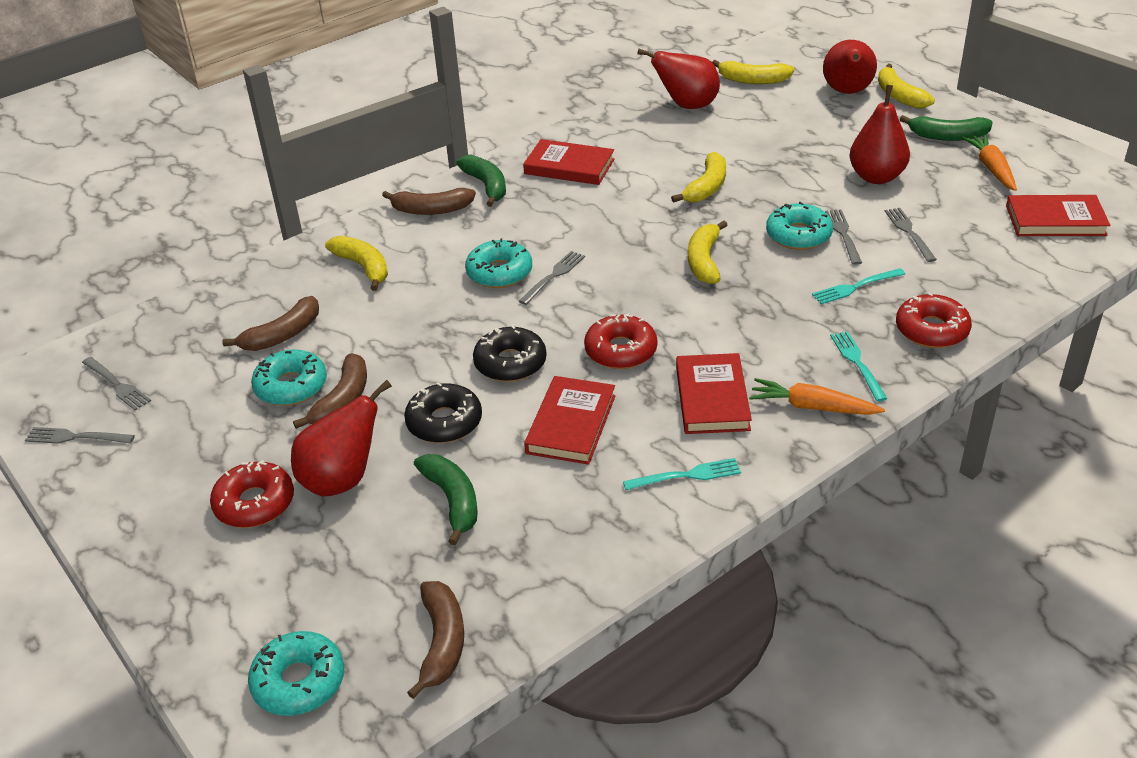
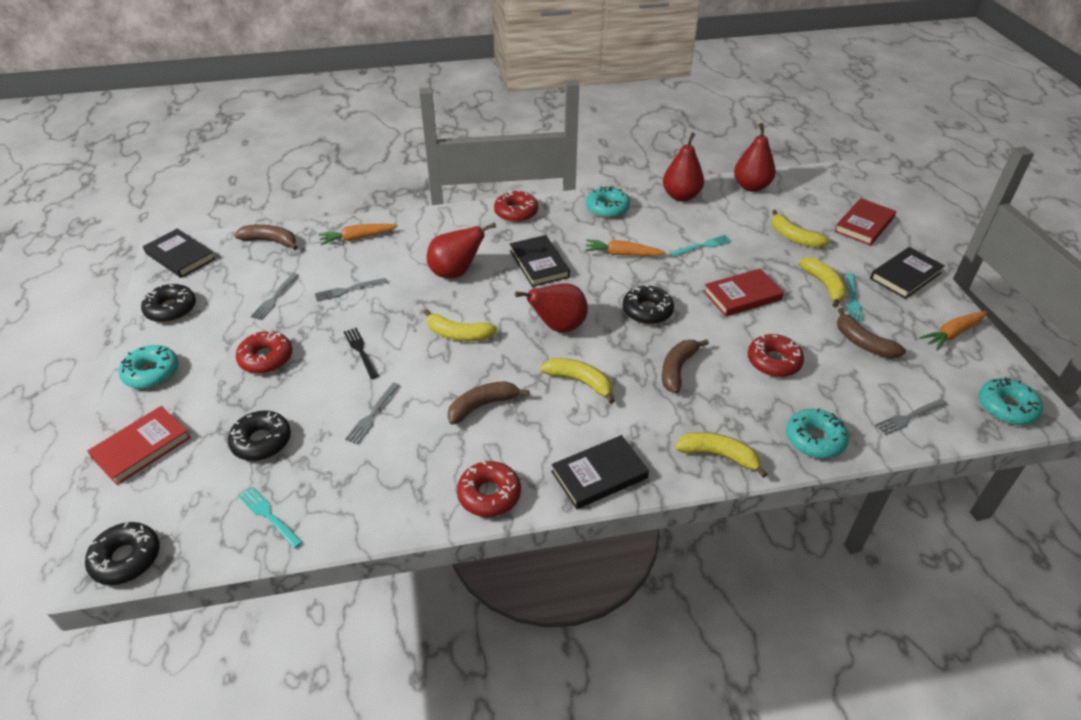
black book: 0 -> 4
black donut: 2 -> 4
black fork: 0 -> 1
green banana: 3 -> 0
grey fork: 5 -> 4
orange carrot: 2 -> 3
red book: 4 -> 3
red donut: 3 -> 4

